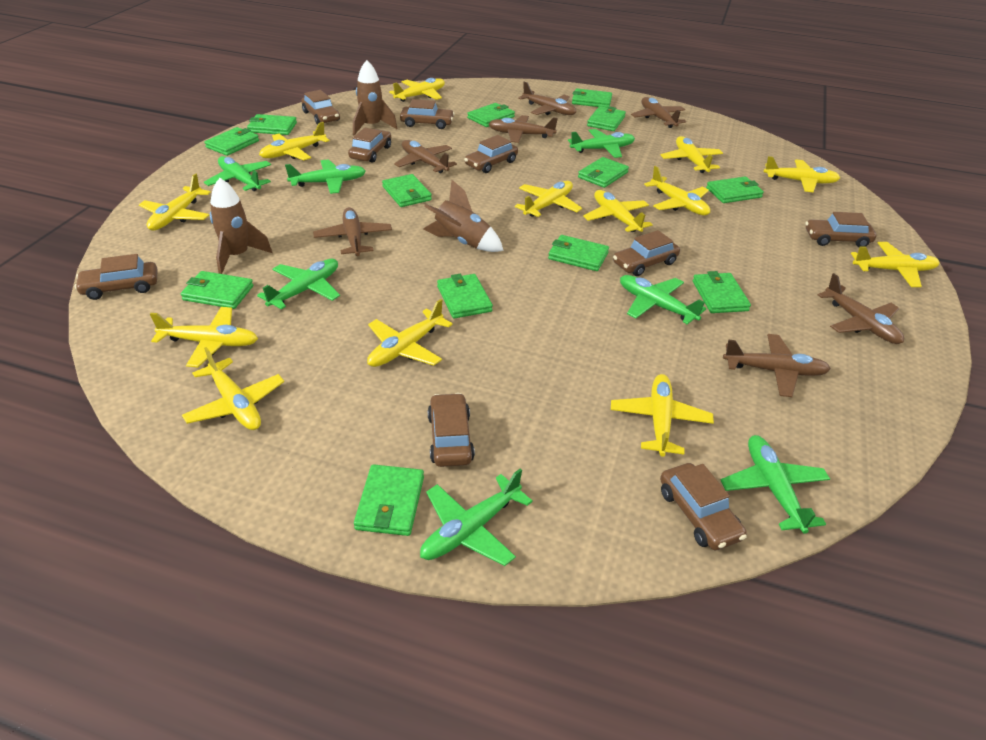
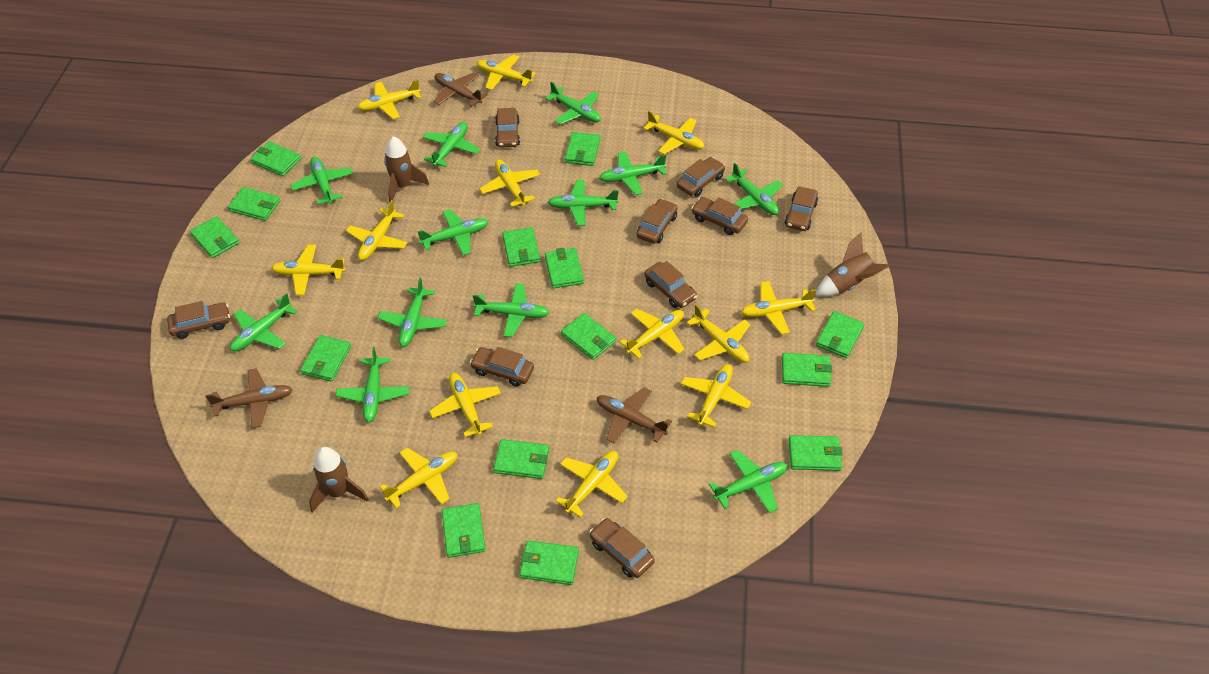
brown plane: 7 -> 3
green plane: 7 -> 12
green wallet: 13 -> 14

